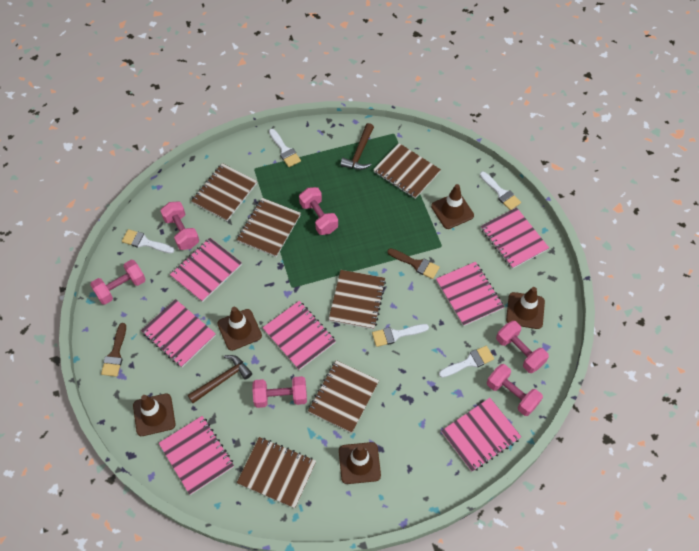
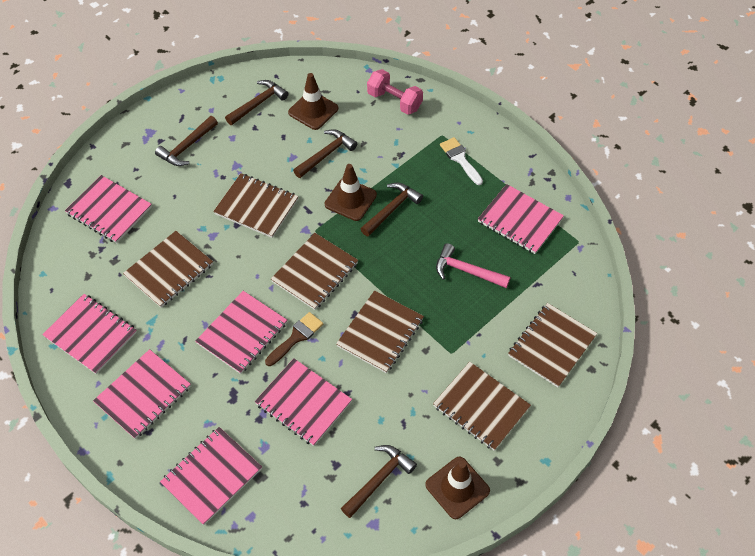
brown brush: 2 -> 1
brown hammer: 2 -> 5
brown traffic cone: 5 -> 3
pink dumbbell: 6 -> 1
pink hammer: 0 -> 1
white brush: 5 -> 1

